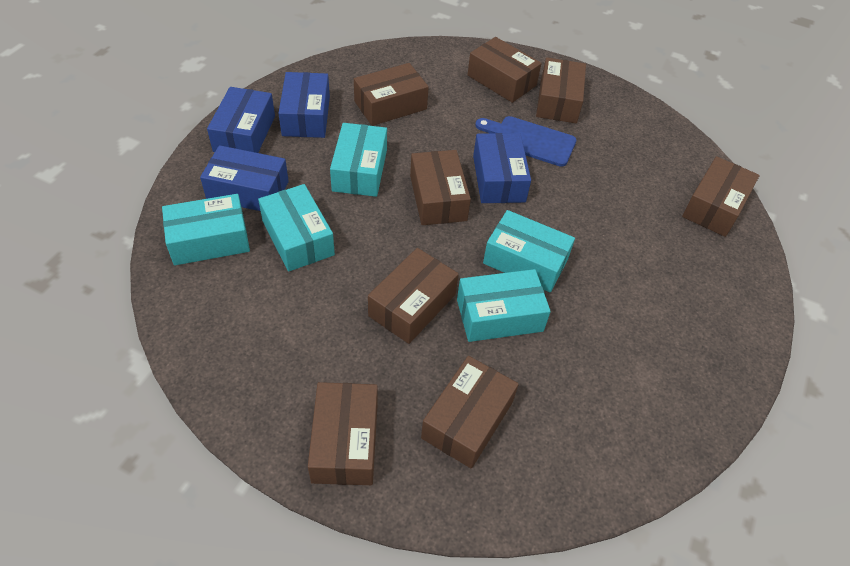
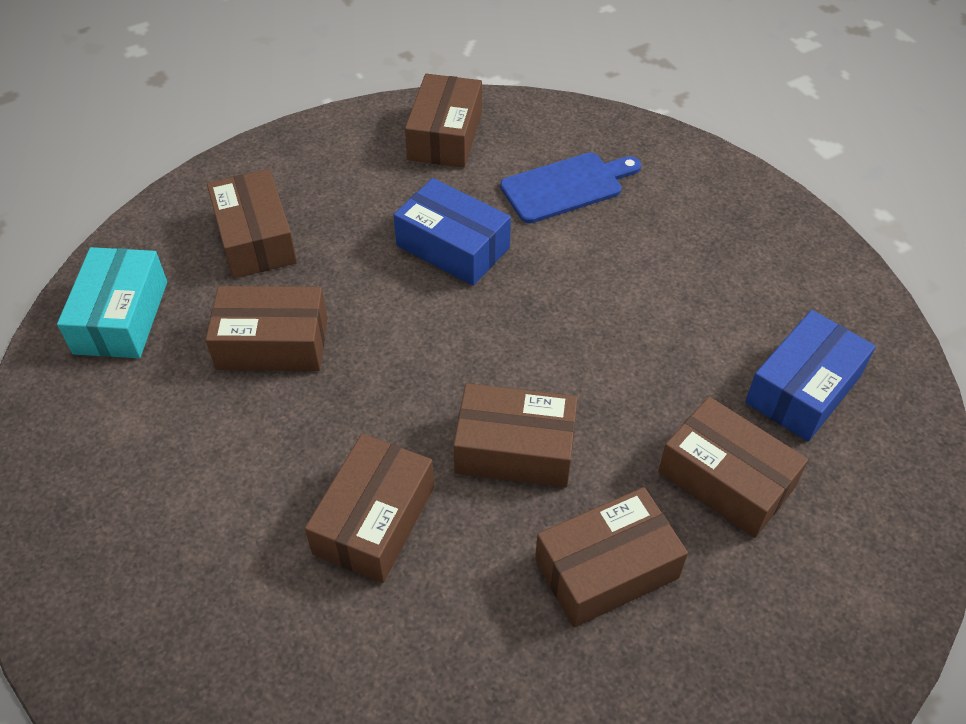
blue box: 4 -> 2
brown box: 8 -> 7
turquoise box: 5 -> 1

